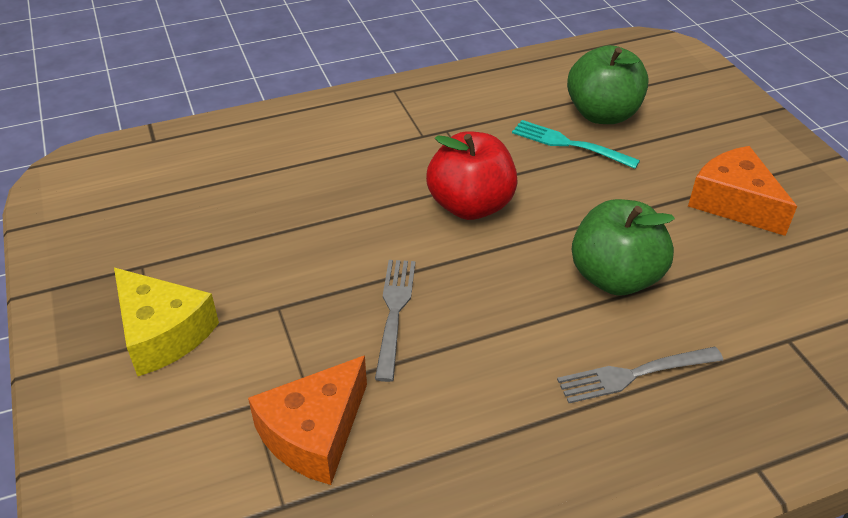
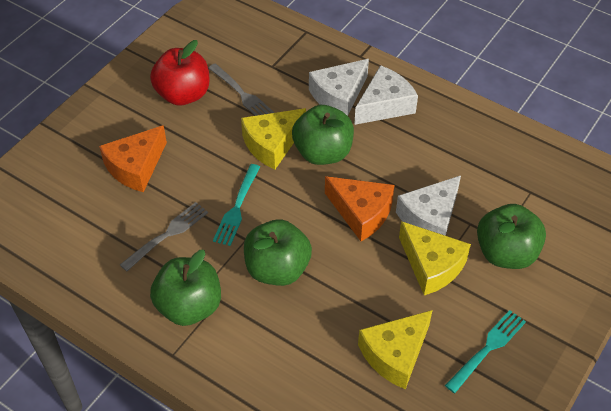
green apple: 2 -> 4
turquoise fork: 1 -> 2
white cheese: 0 -> 3
yellow cheese: 1 -> 3

